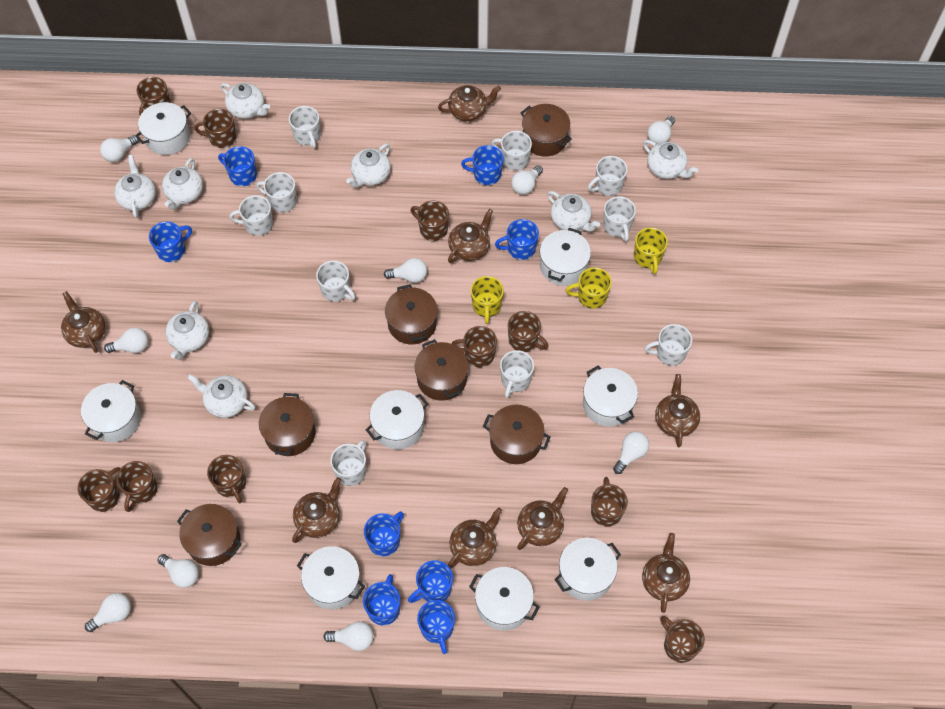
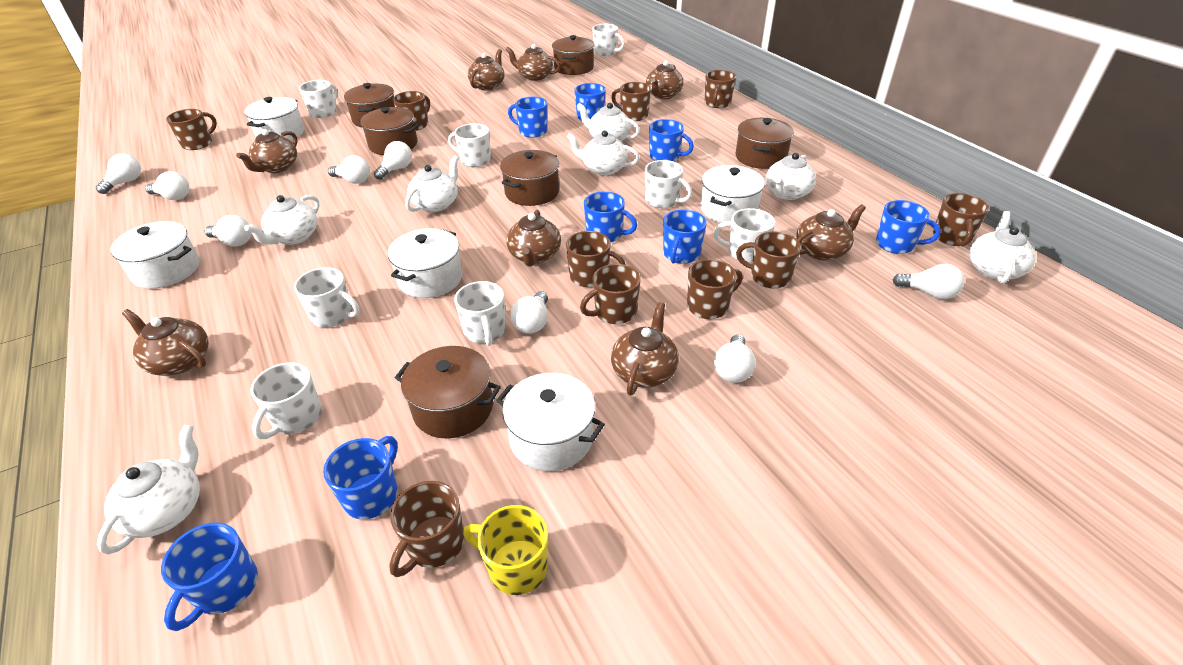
white light bulb: 9 -> 8
white mug: 10 -> 8
white pot: 8 -> 5
white teapot: 8 -> 7
yellow mug: 3 -> 1

